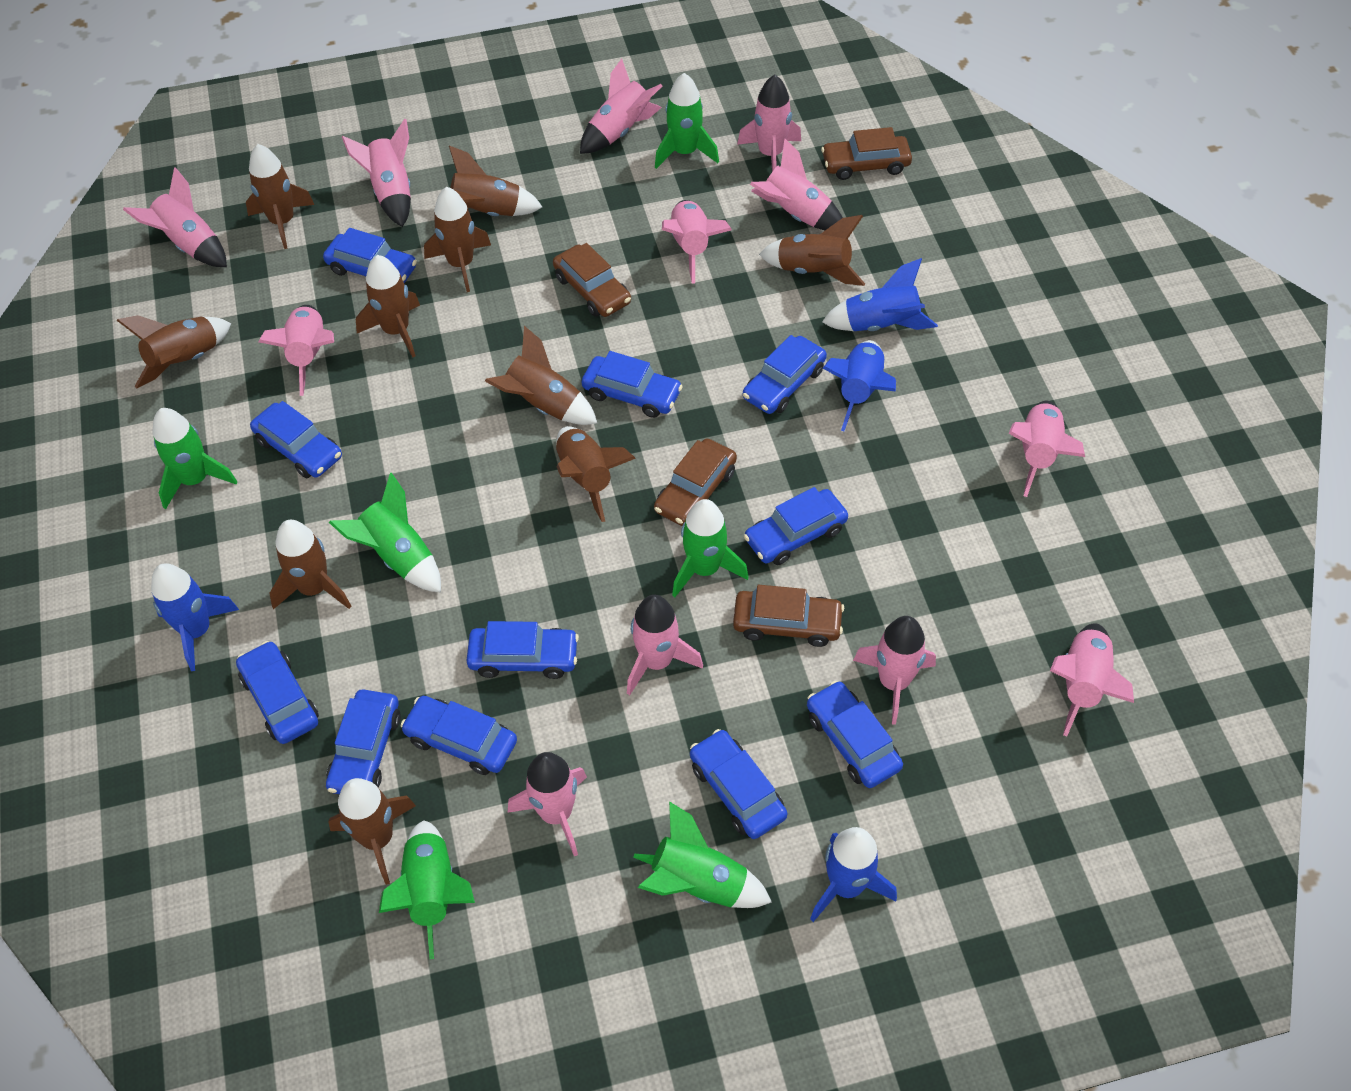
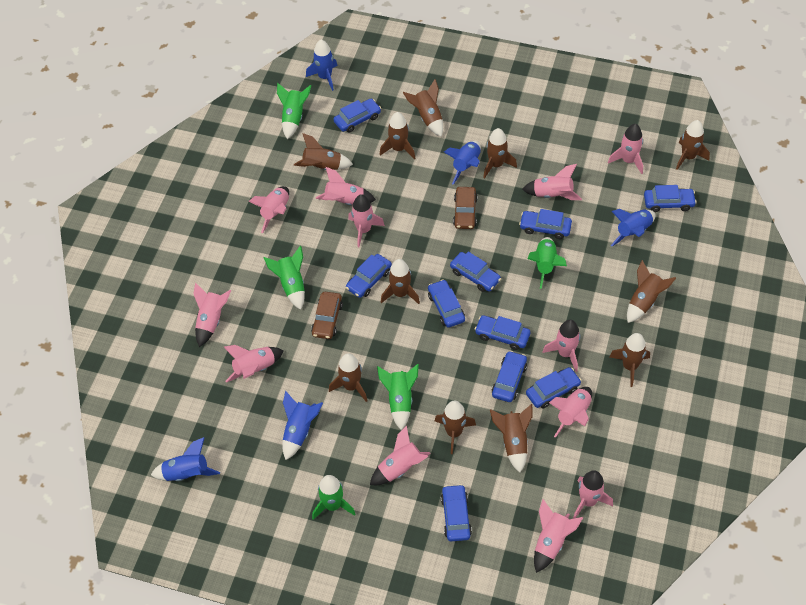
blue car: 11 -> 10
blue rocket: 4 -> 5
brown car: 4 -> 2
brown rocket: 10 -> 11
green rocket: 6 -> 5

